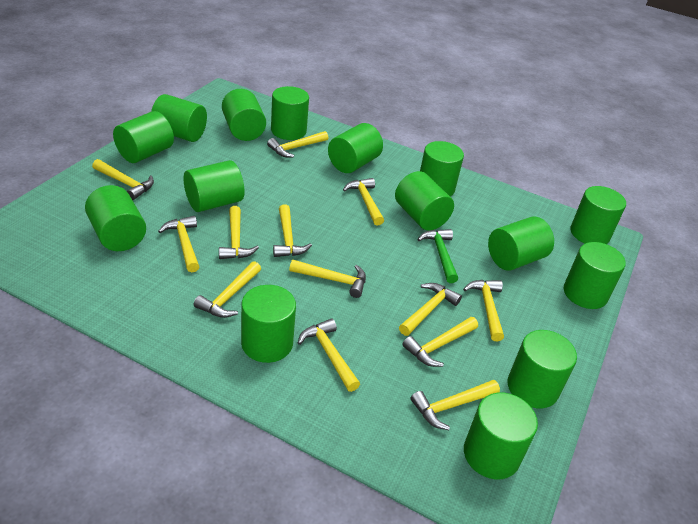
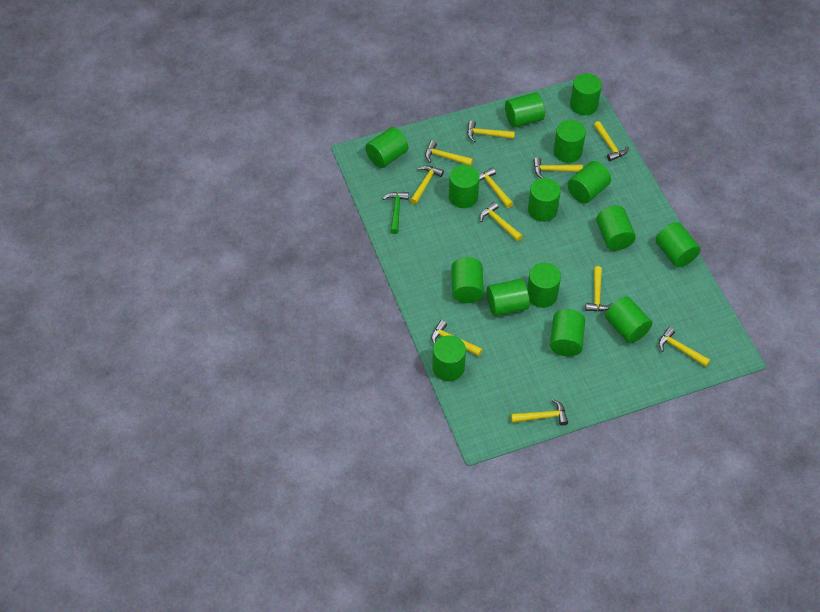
yellow hammer: 13 -> 11

